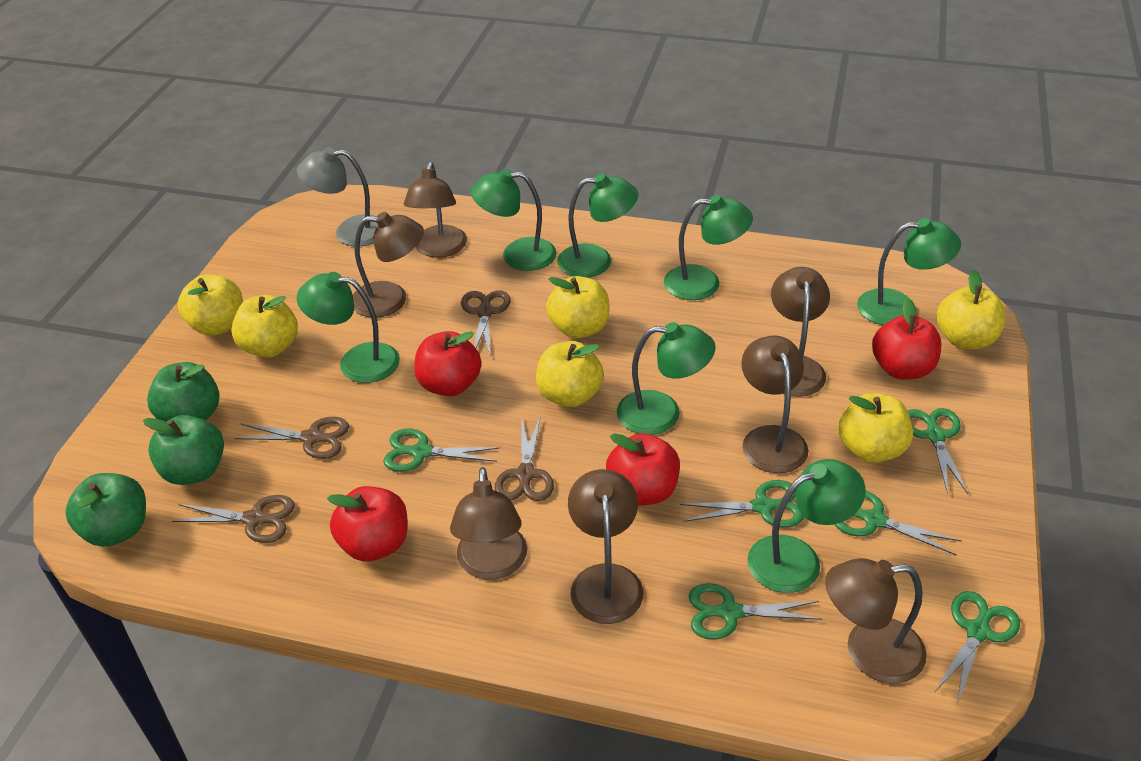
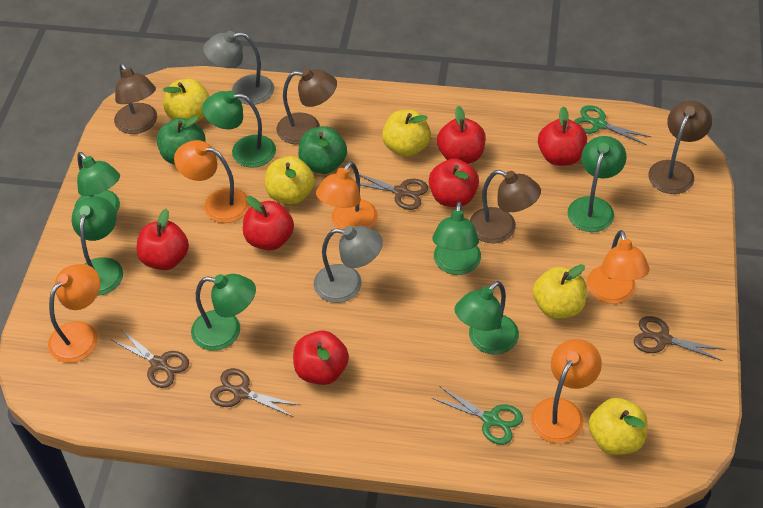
brown lamp: 7 -> 4
green apple: 3 -> 2
green scissors: 6 -> 2
grey lamp: 1 -> 2
orange lamp: 0 -> 5
red apple: 4 -> 6
yellow apple: 6 -> 5

